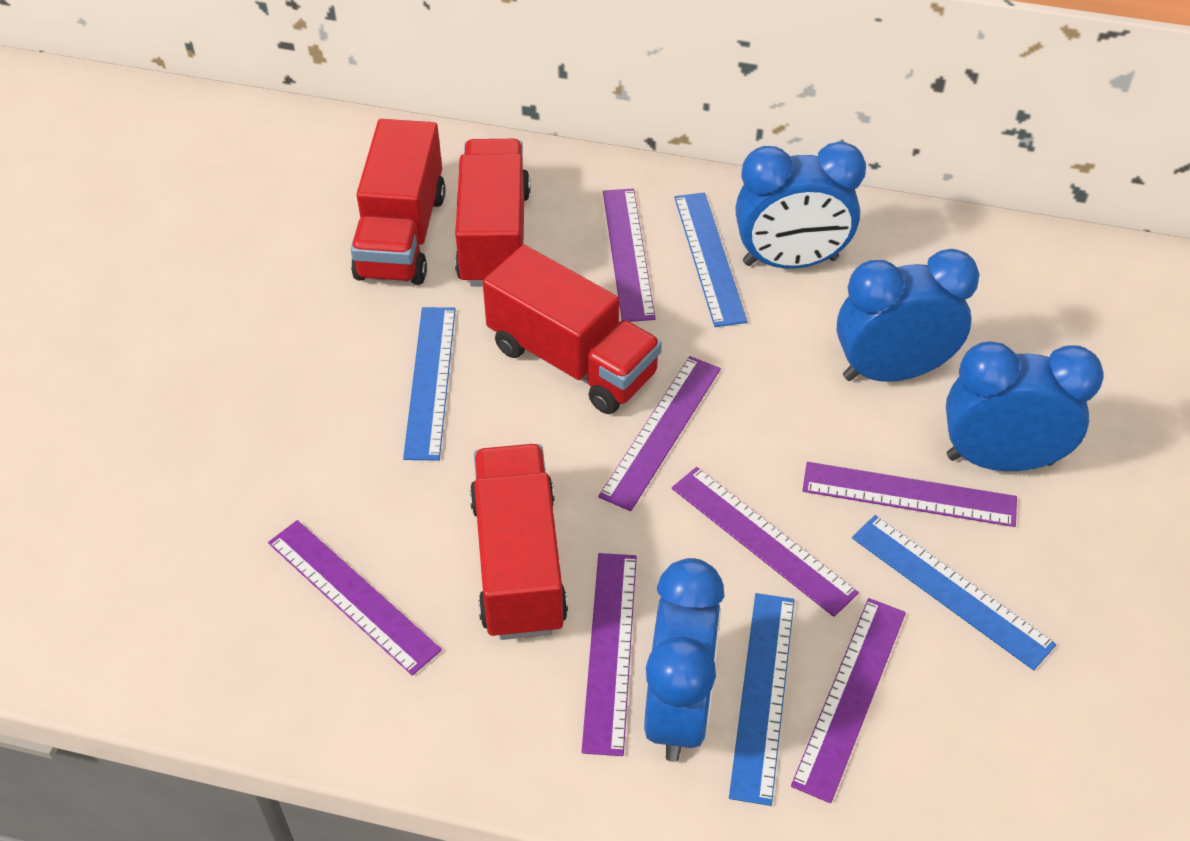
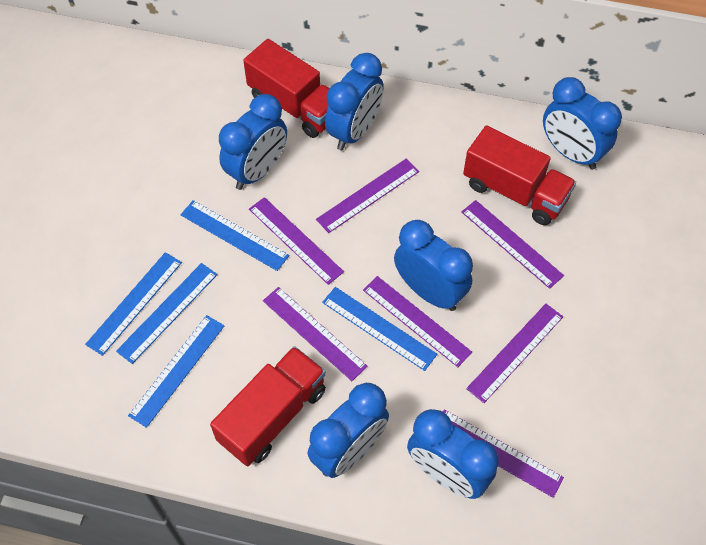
blue clock: 4 -> 6
blue ruler: 4 -> 5
red truck: 4 -> 3

